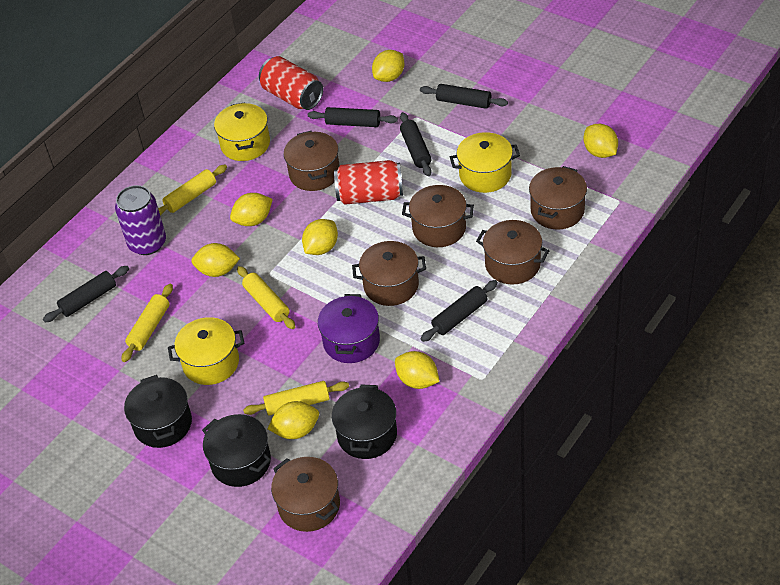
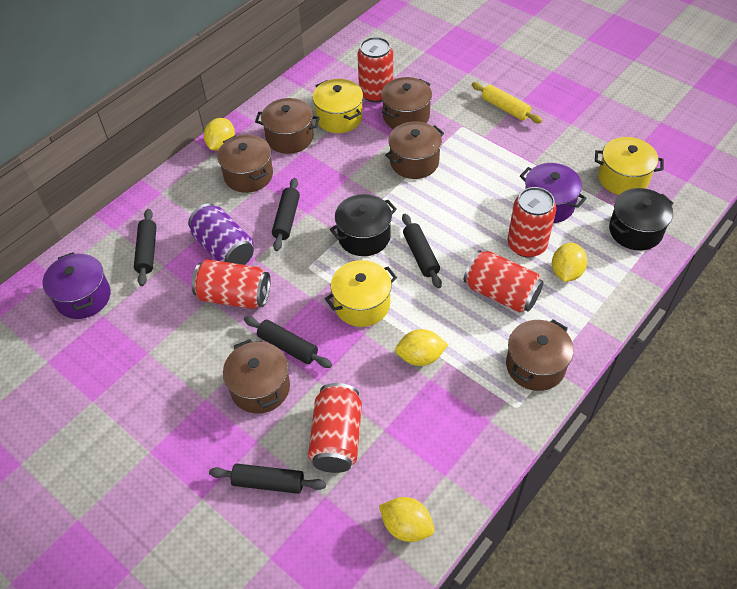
black pot: 3 -> 2
purple pot: 1 -> 2
red can: 2 -> 5
yellow lemon: 7 -> 4
yellow rolling pin: 4 -> 1

